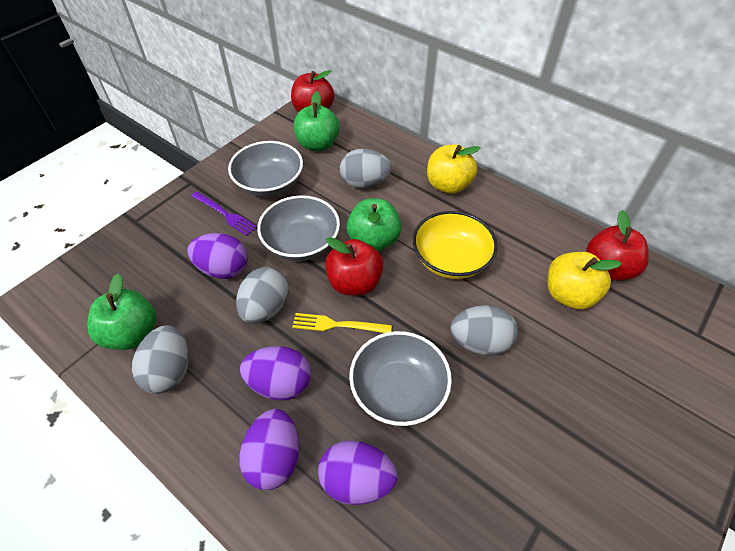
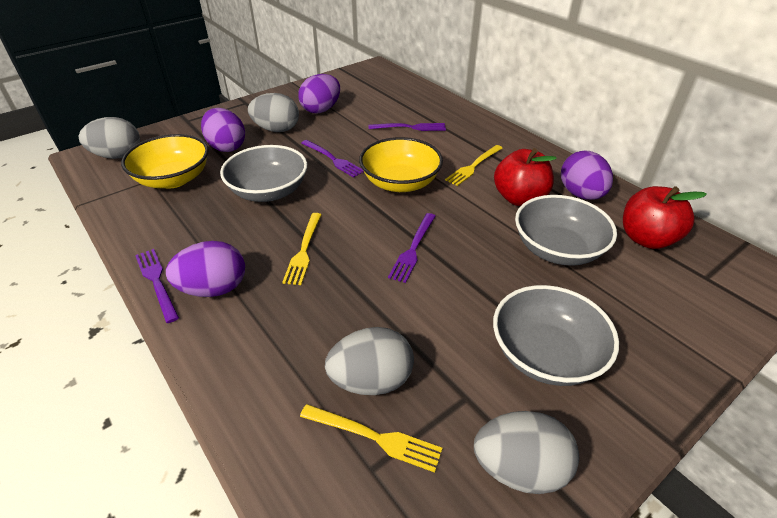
green apple: 3 -> 0
purple fork: 1 -> 4
red apple: 3 -> 2
yellow apple: 2 -> 0
yellow bowl: 1 -> 2
yellow fork: 1 -> 3

